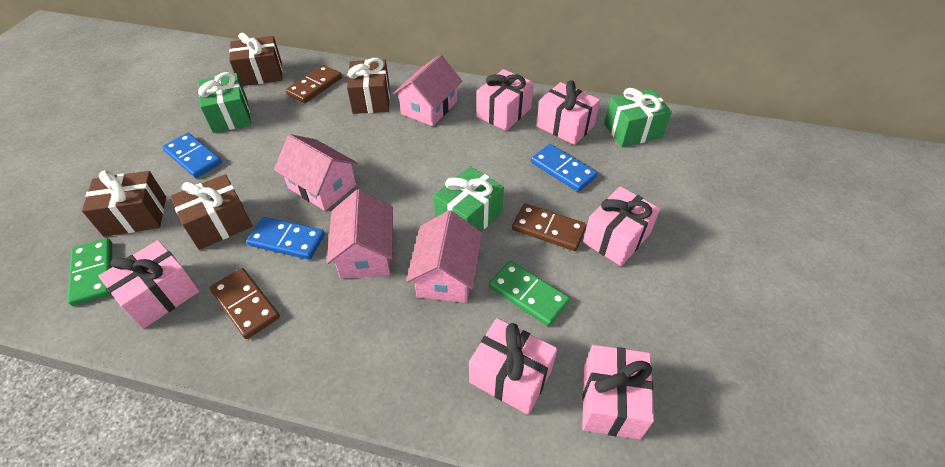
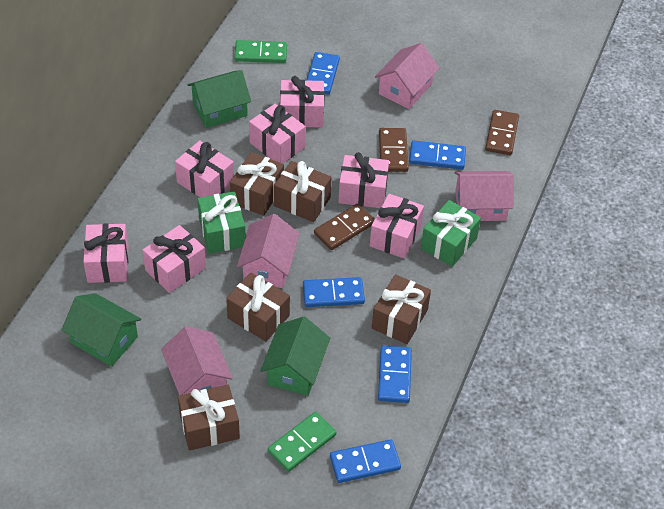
blue domino: 3 -> 5
brown gift: 4 -> 5
green gift: 3 -> 2
green house: 0 -> 3
pink gift: 6 -> 7

